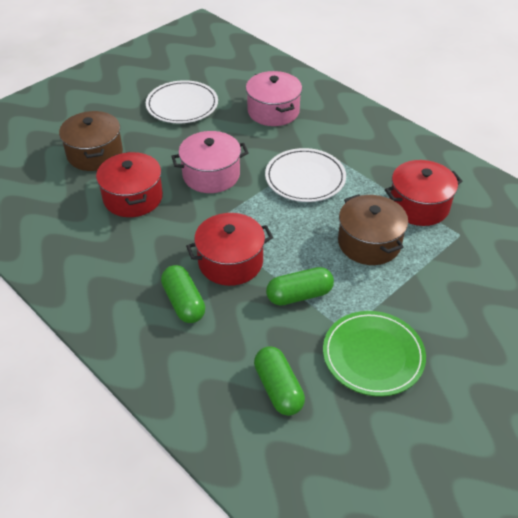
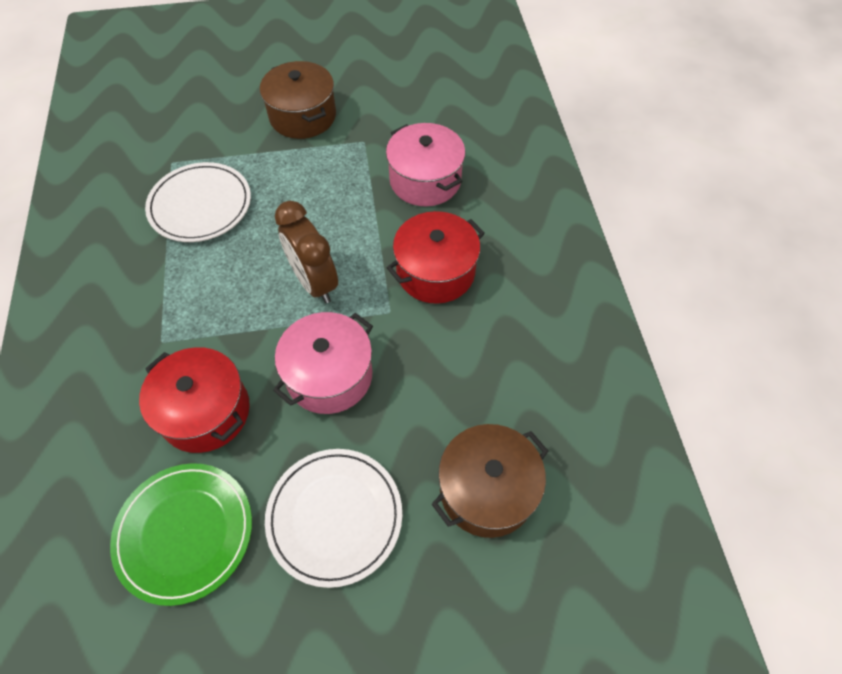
brown clock: 0 -> 1
green capsule: 3 -> 0
red pot: 3 -> 2

